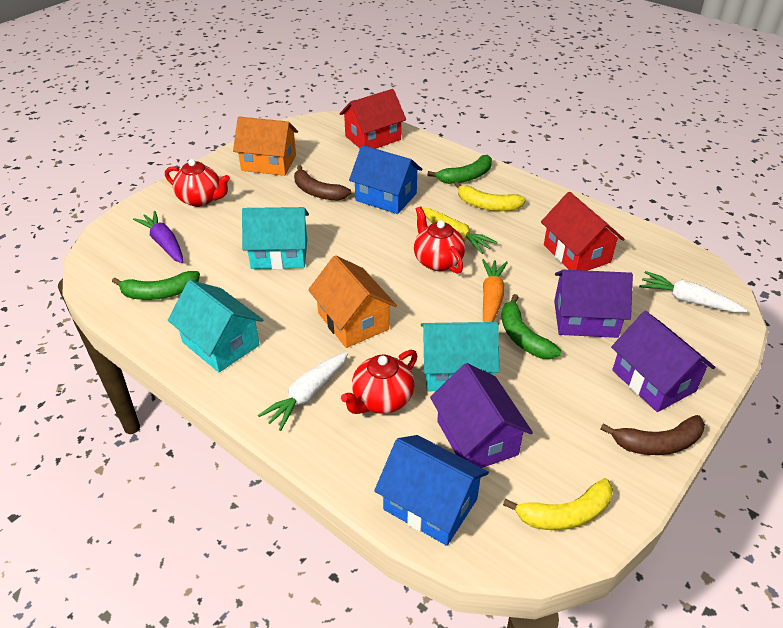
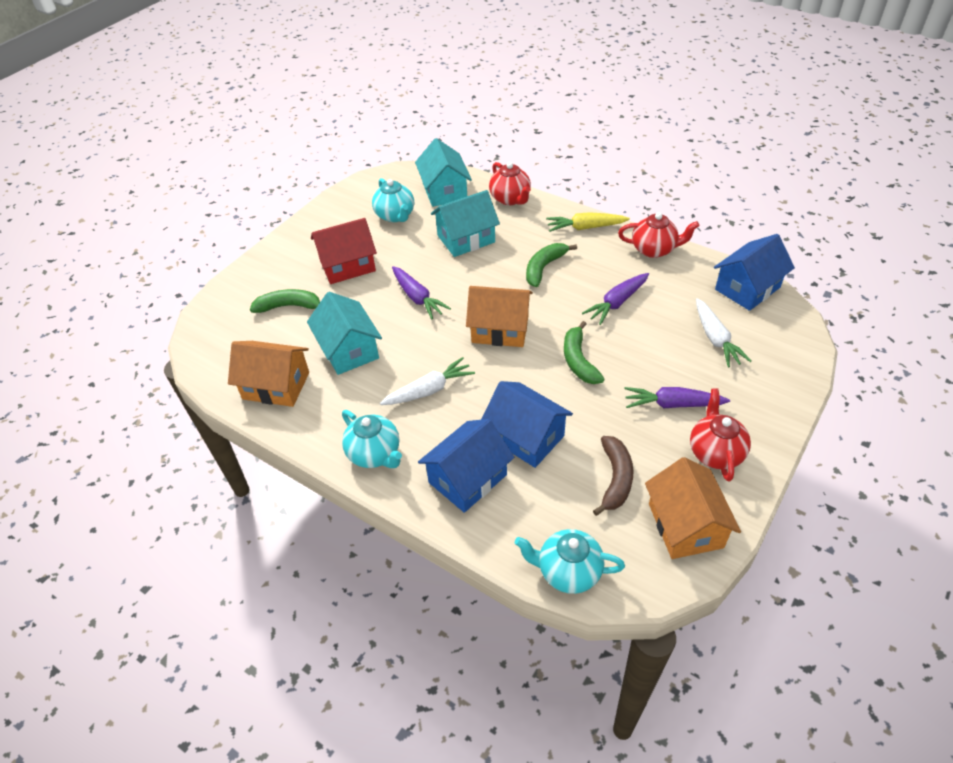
blue house: 2 -> 3
brown banana: 2 -> 1
orange carrot: 1 -> 0
orange house: 2 -> 3
purple carrot: 1 -> 3
purple house: 3 -> 0
red house: 2 -> 1
turquoise teapot: 0 -> 3
yellow banana: 2 -> 0

